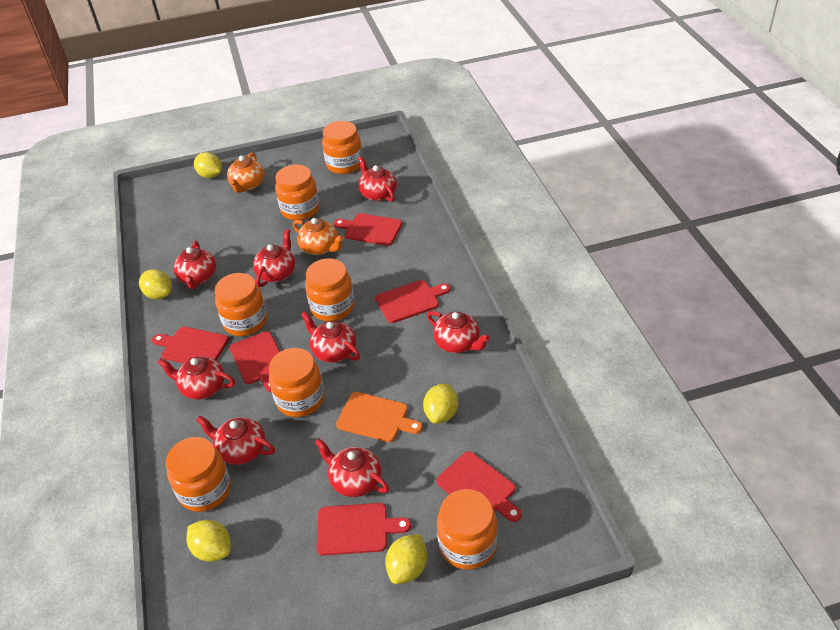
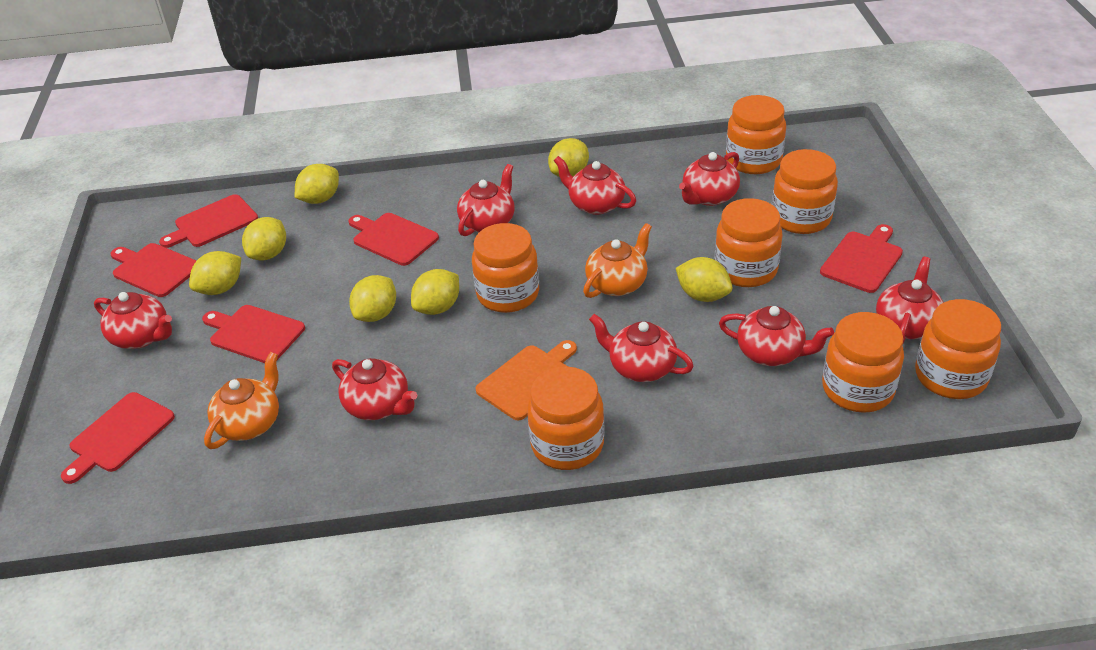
yellow lemon: 5 -> 7

